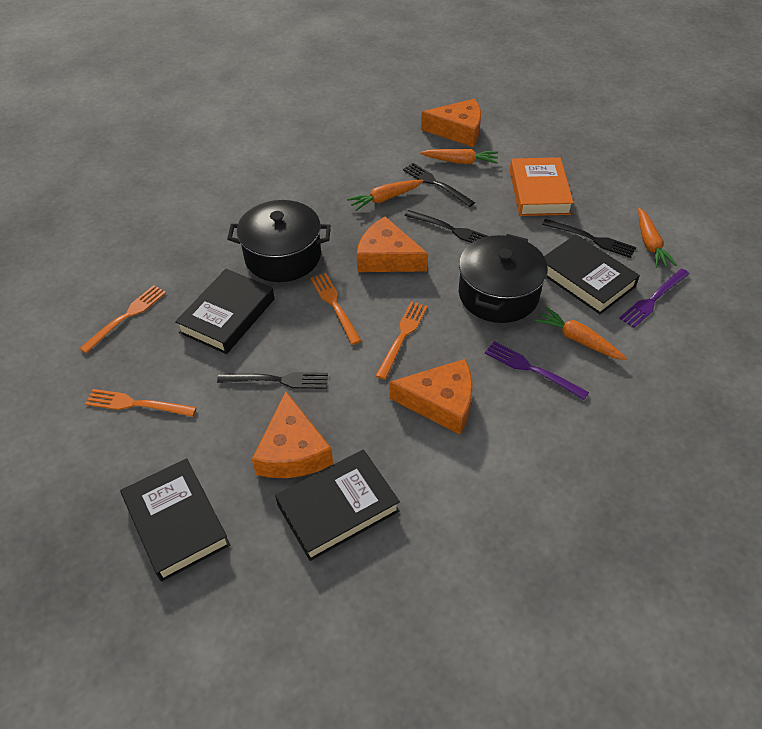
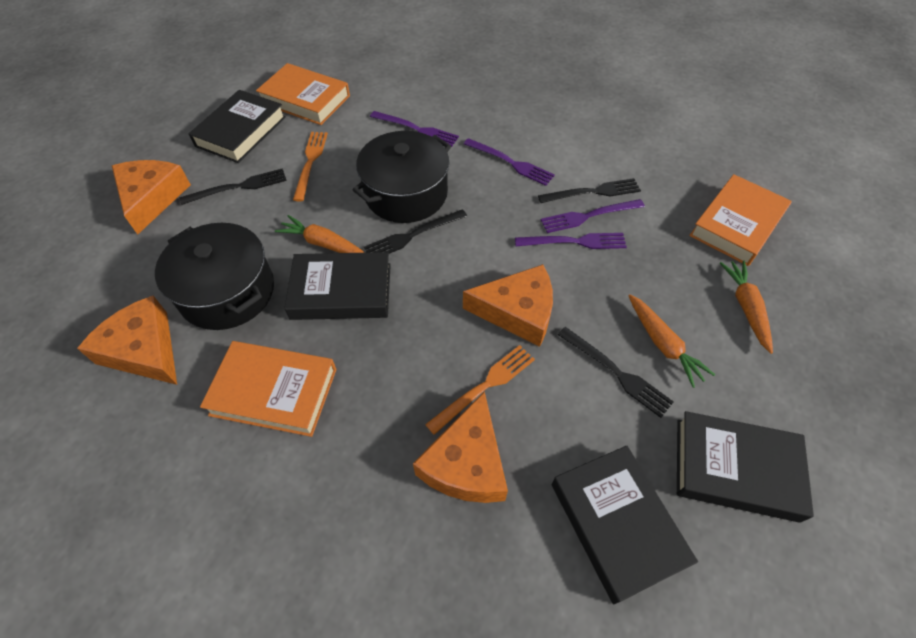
orange book: 1 -> 3
orange carrot: 4 -> 3
orange fork: 4 -> 2
purple fork: 2 -> 4

